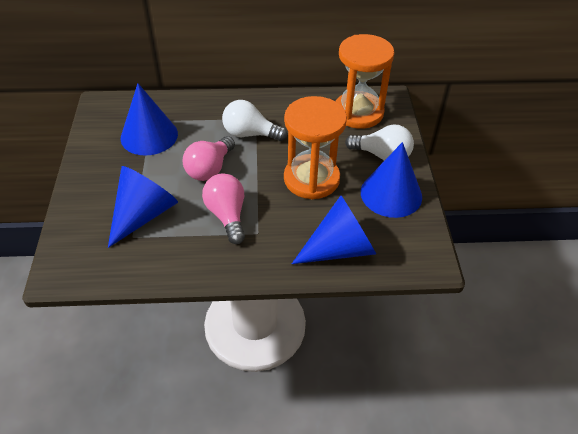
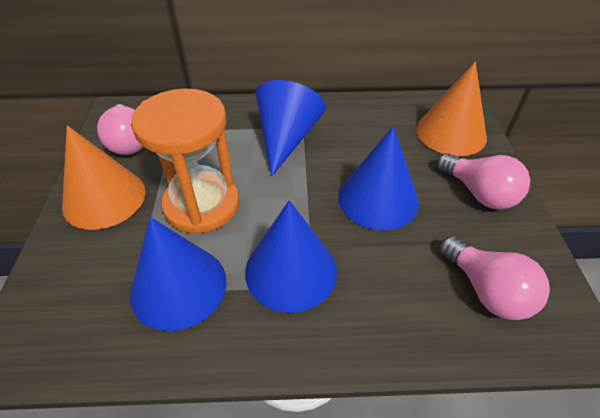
orange cone: 0 -> 2
orange hourglass: 2 -> 1
pink light bulb: 2 -> 3
white light bulb: 2 -> 0

